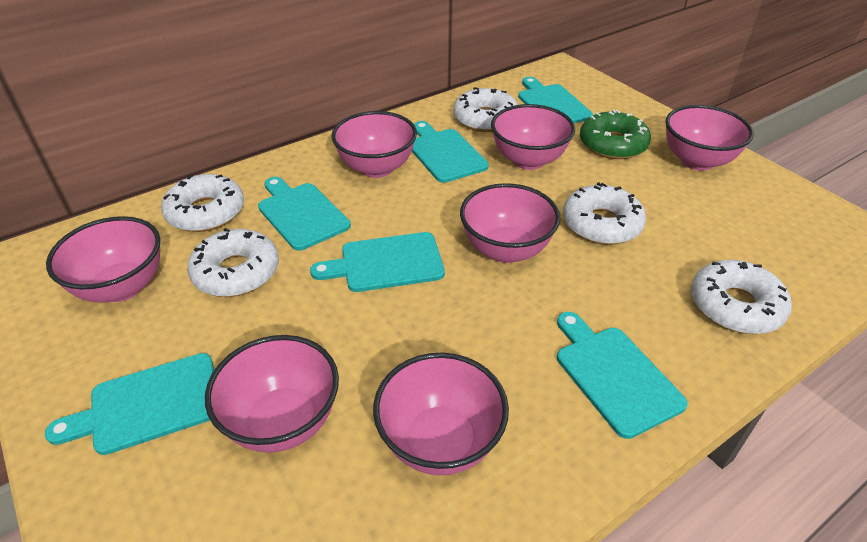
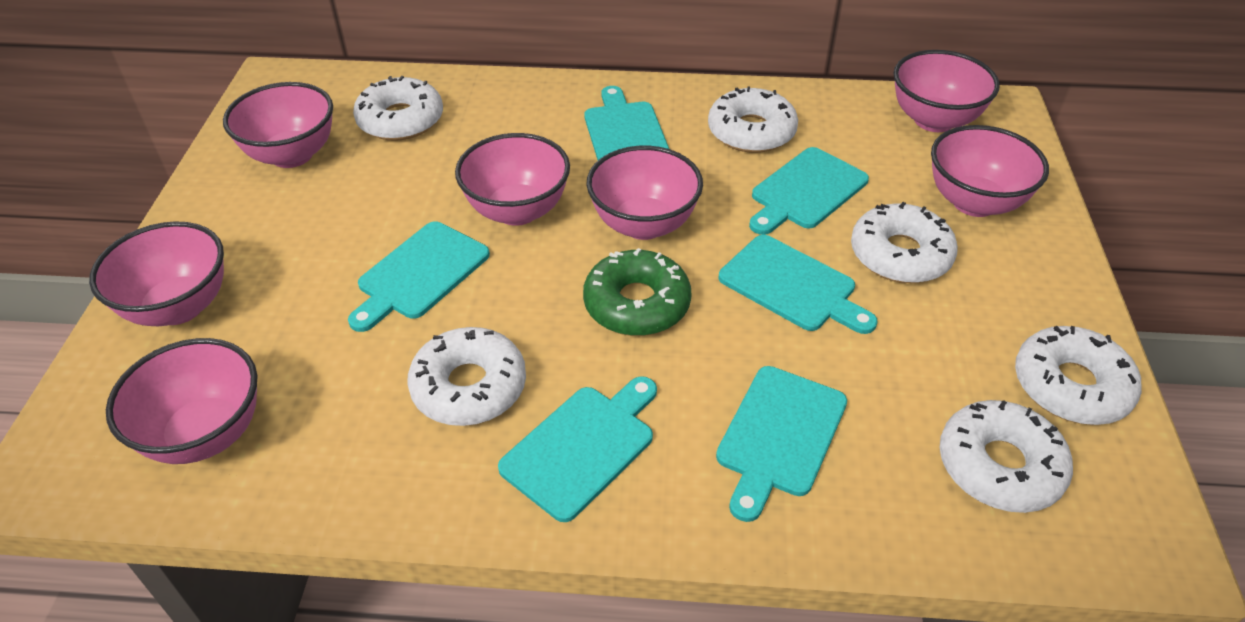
white donut: 5 -> 6

